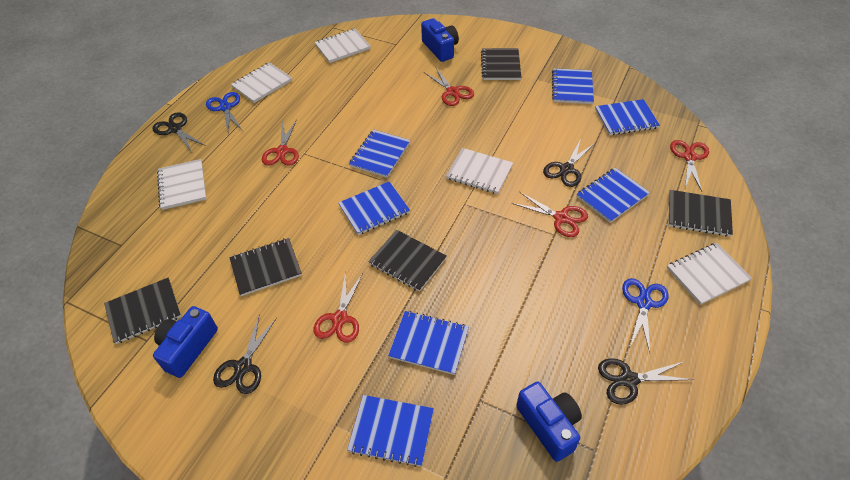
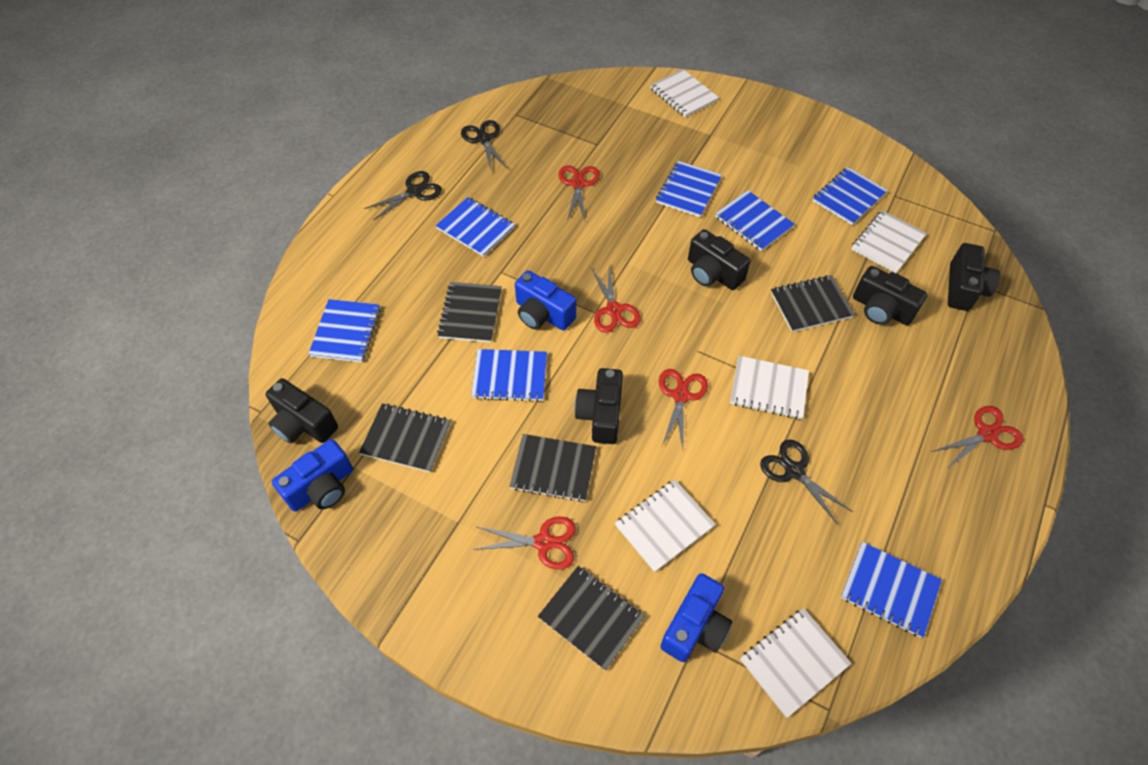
black camera: 0 -> 5
black scissors: 4 -> 3
blue scissors: 2 -> 0

